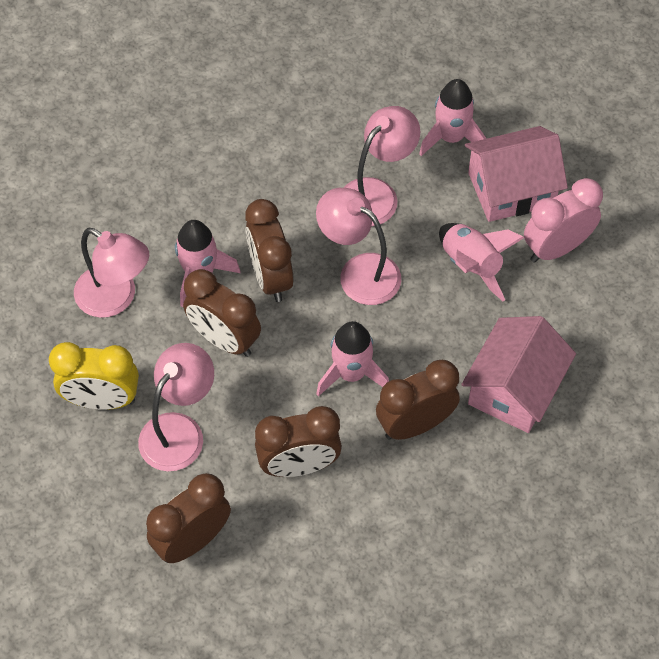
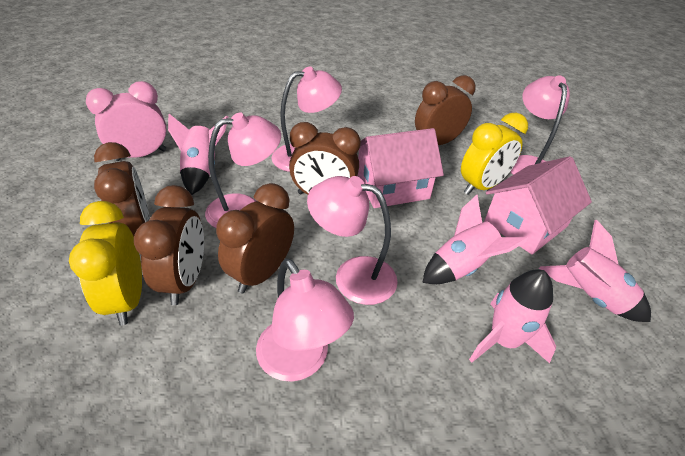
pink lamp: 4 -> 5
yellow clock: 1 -> 2

